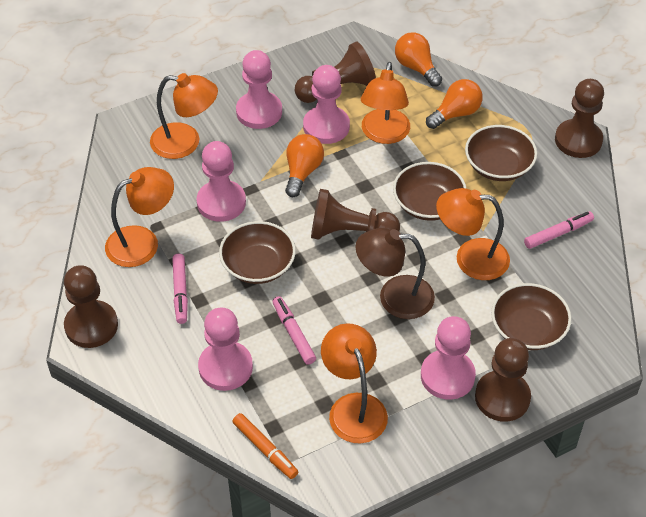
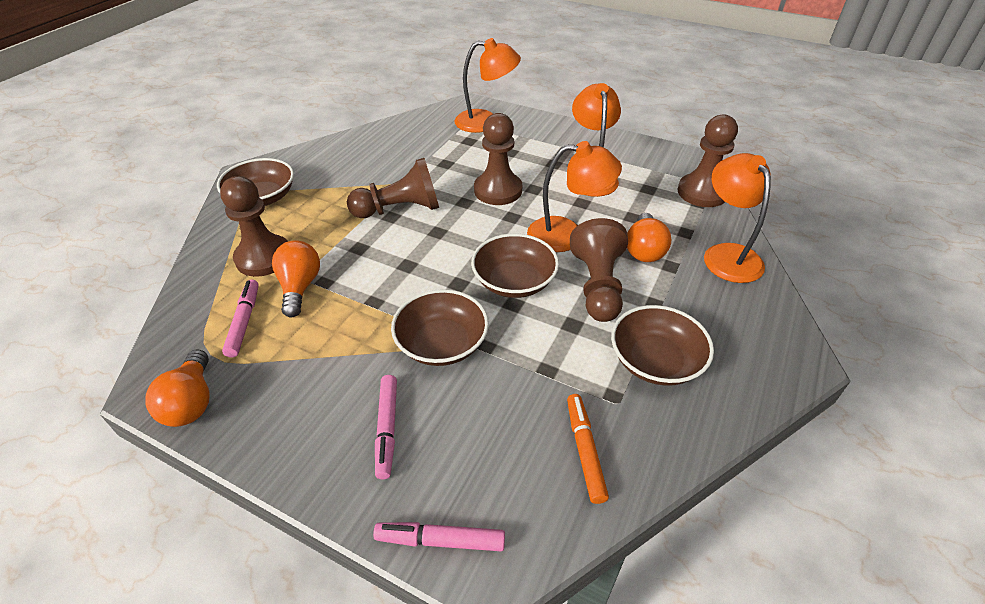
brown lamp: 1 -> 0
orange lamp: 5 -> 4
pink pawn: 5 -> 0

